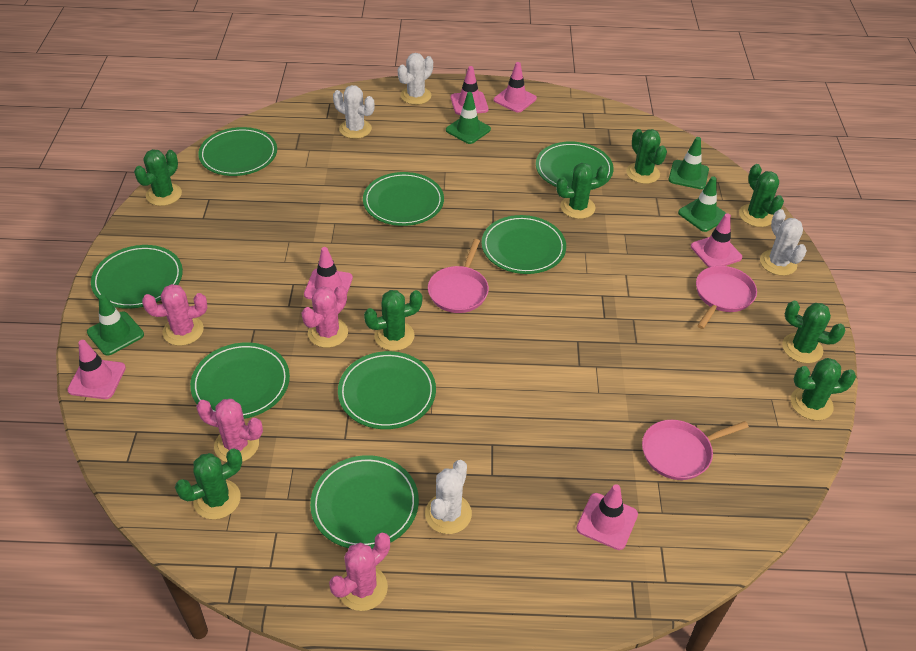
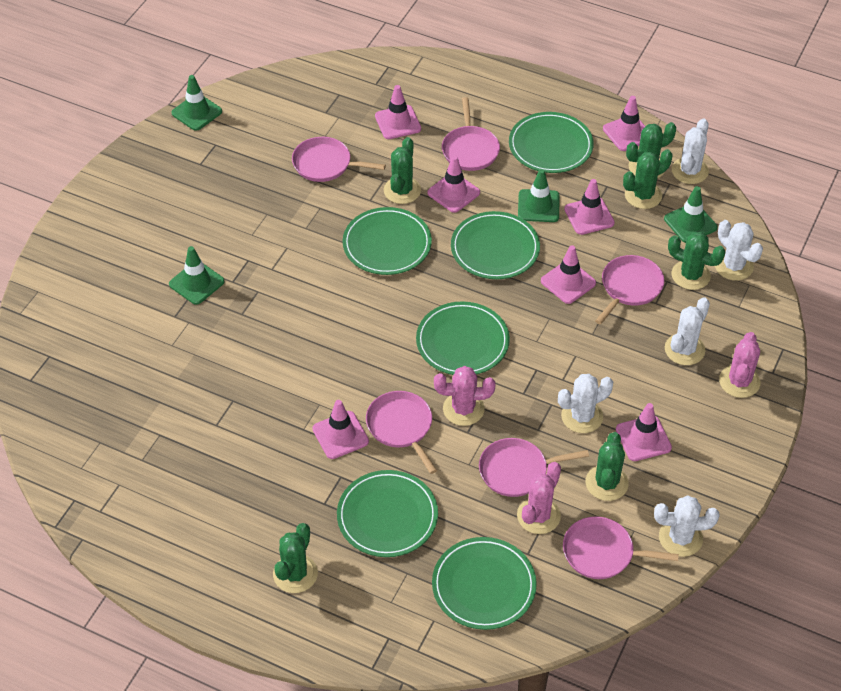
green cactus: 8 -> 6
green plate: 8 -> 6
pink cactus: 4 -> 3
pink pan: 3 -> 6
pink traffic cone: 6 -> 7
white cactus: 4 -> 5

